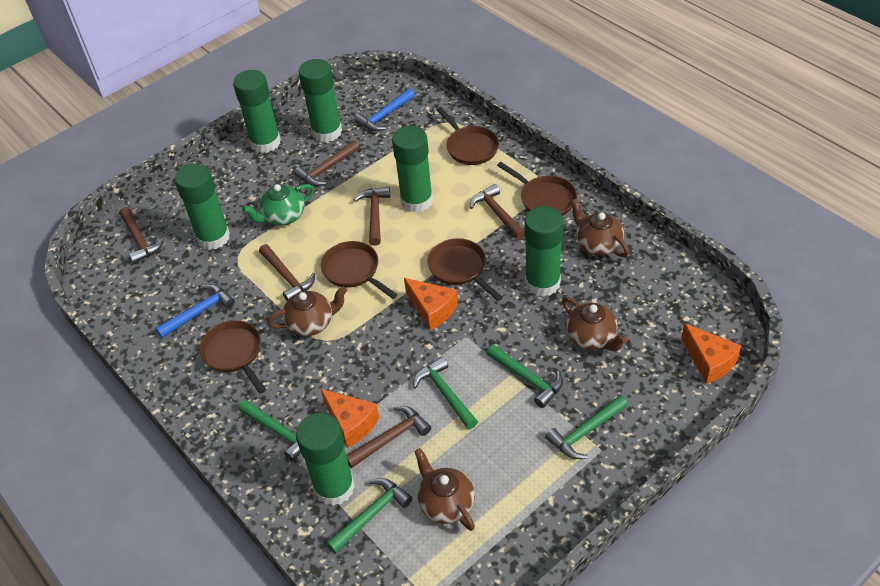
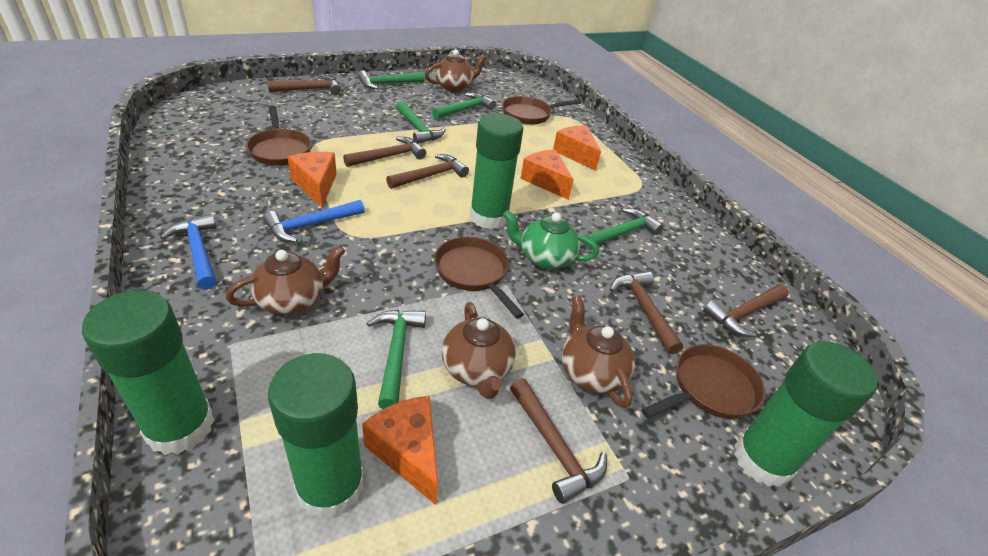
brown pan: 5 -> 4
green glue stick: 6 -> 4
orange cheese: 3 -> 4

